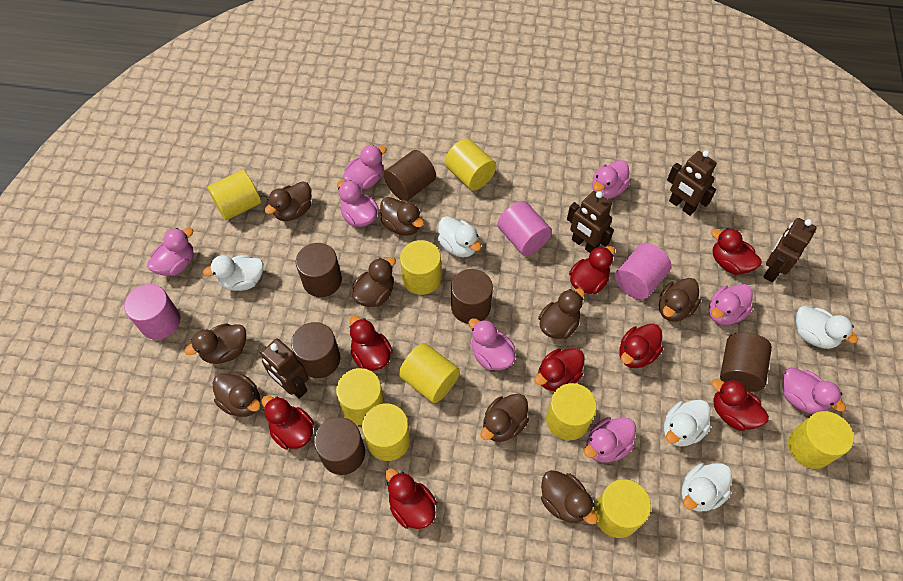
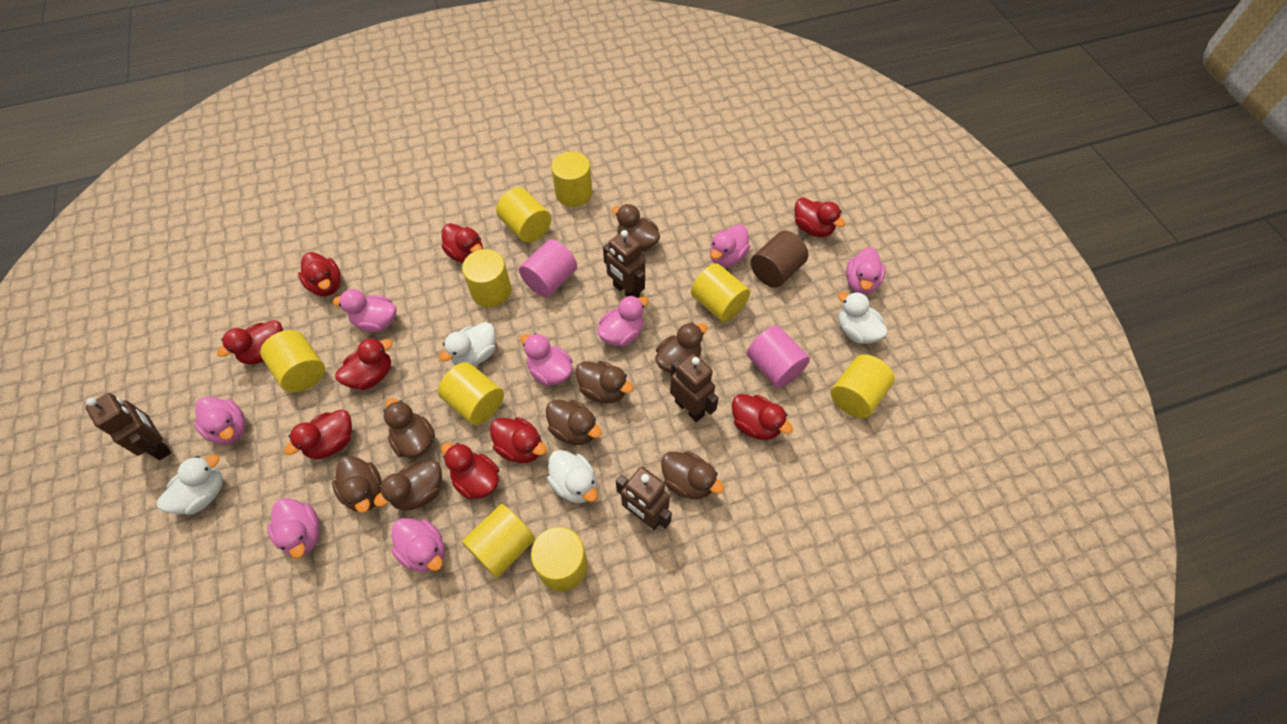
brown cylinder: 6 -> 1
brown duck: 9 -> 8
pink cylinder: 3 -> 2
red duck: 8 -> 9
white duck: 5 -> 4

